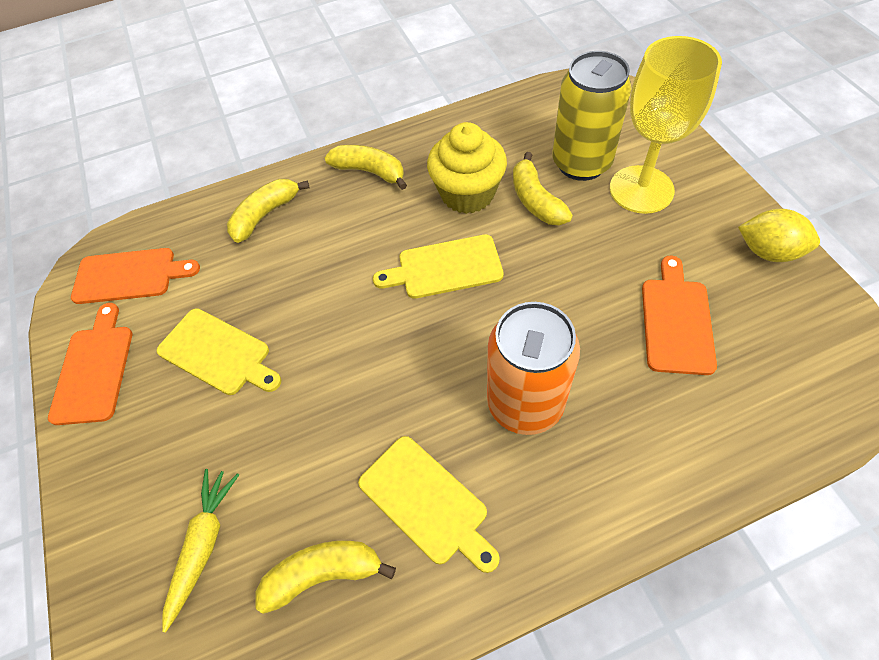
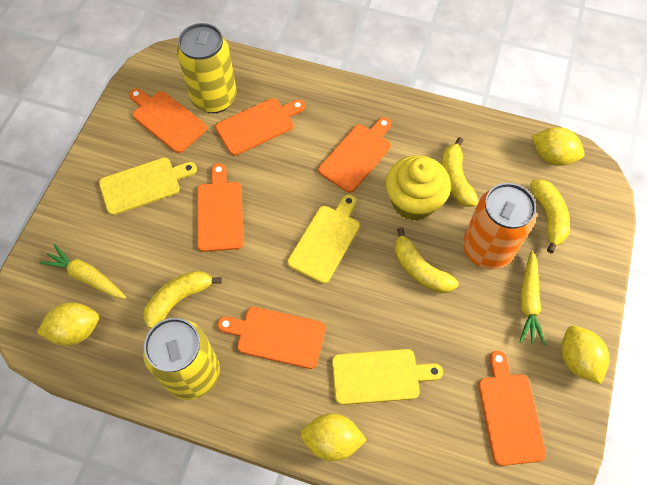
orange cutting board: 3 -> 6
yellow can: 1 -> 2
yellow carrot: 1 -> 2
yellow goblet: 1 -> 0
yellow lemon: 1 -> 4

